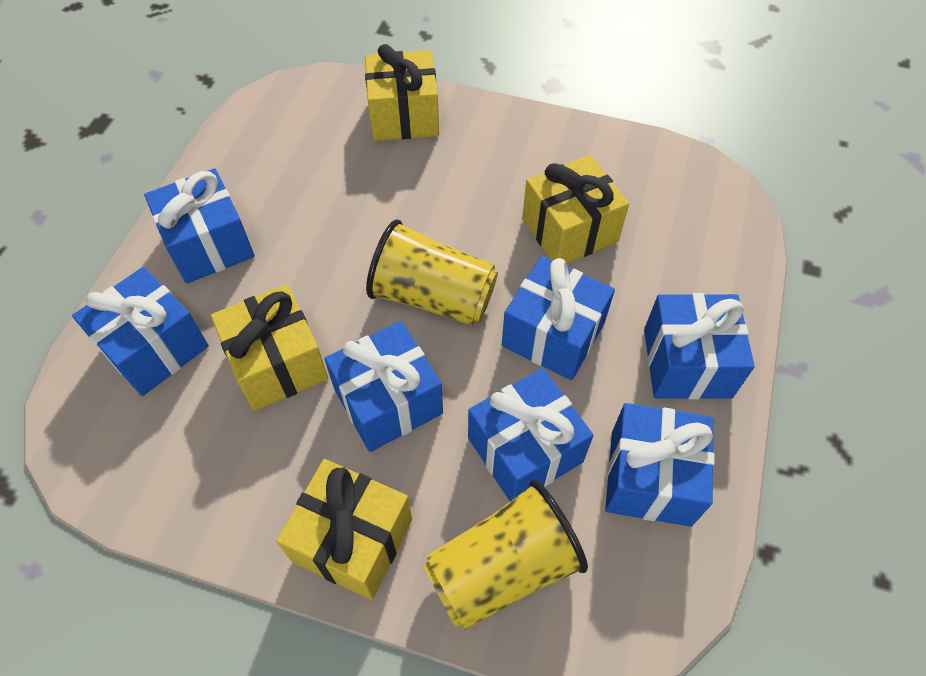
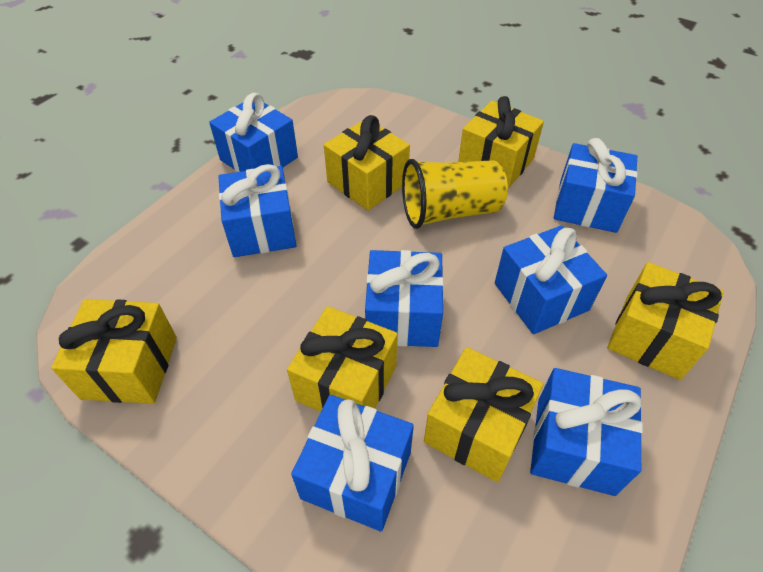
yellow cup: 2 -> 1
yellow gift: 4 -> 6

